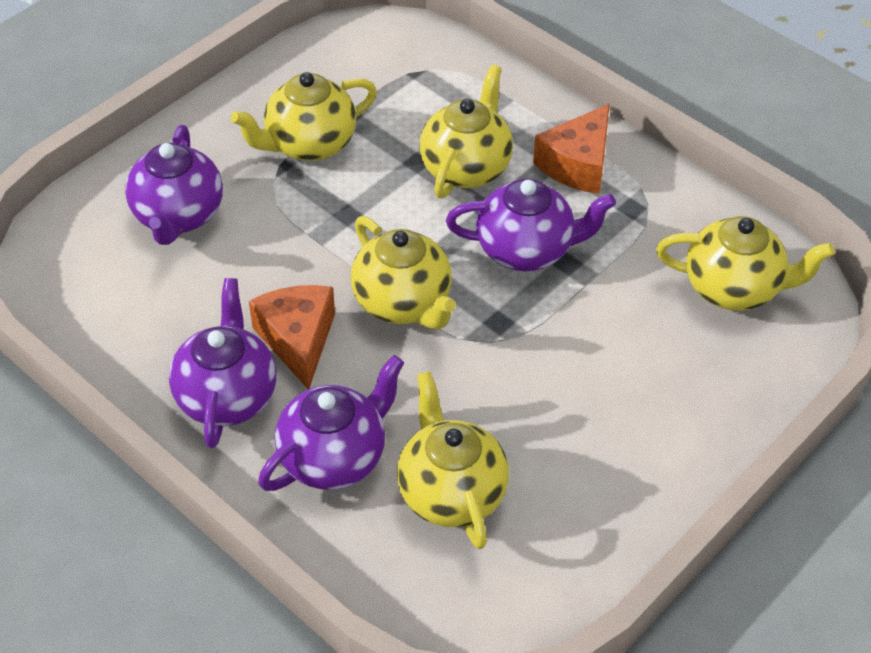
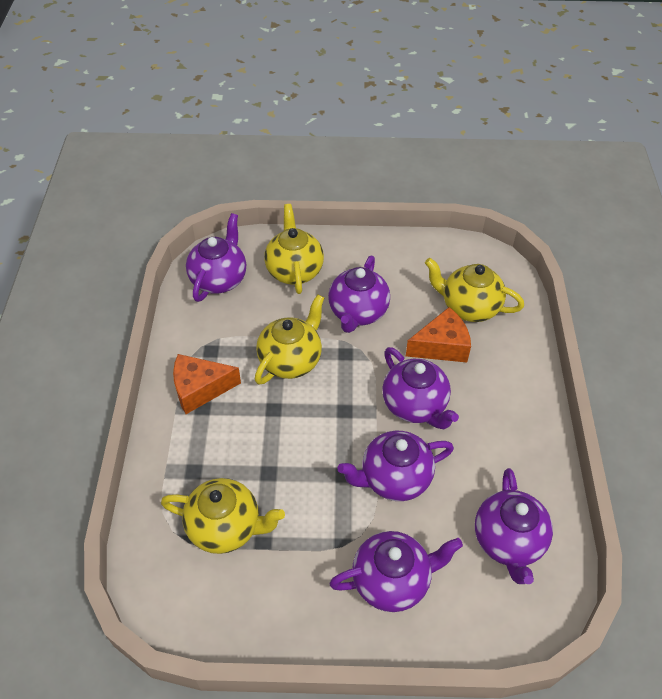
purple teapot: 4 -> 6
yellow teapot: 5 -> 4

